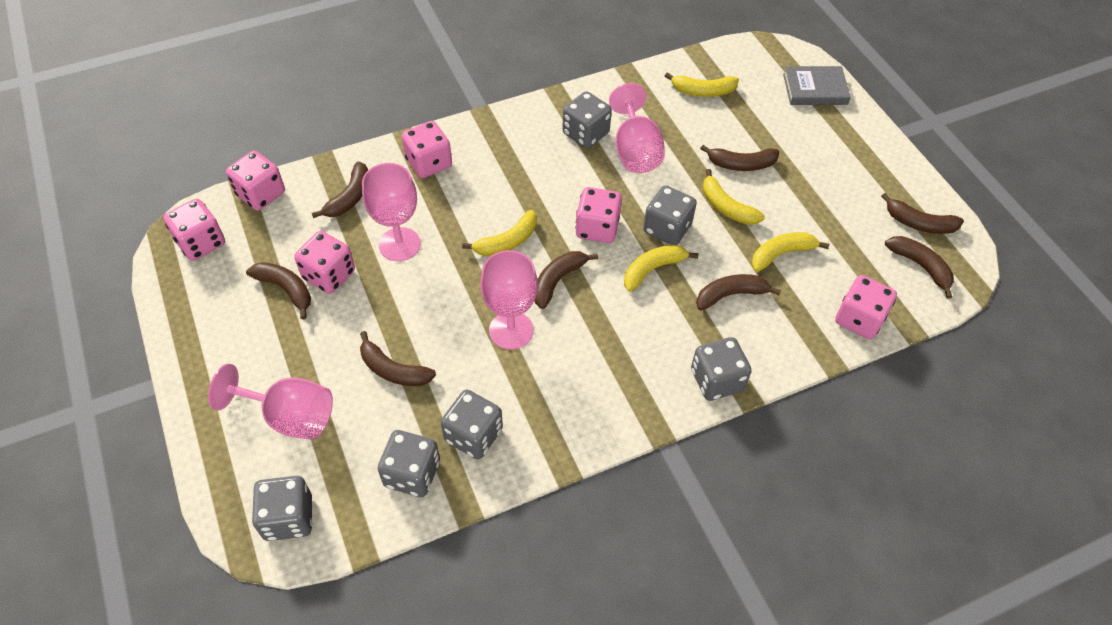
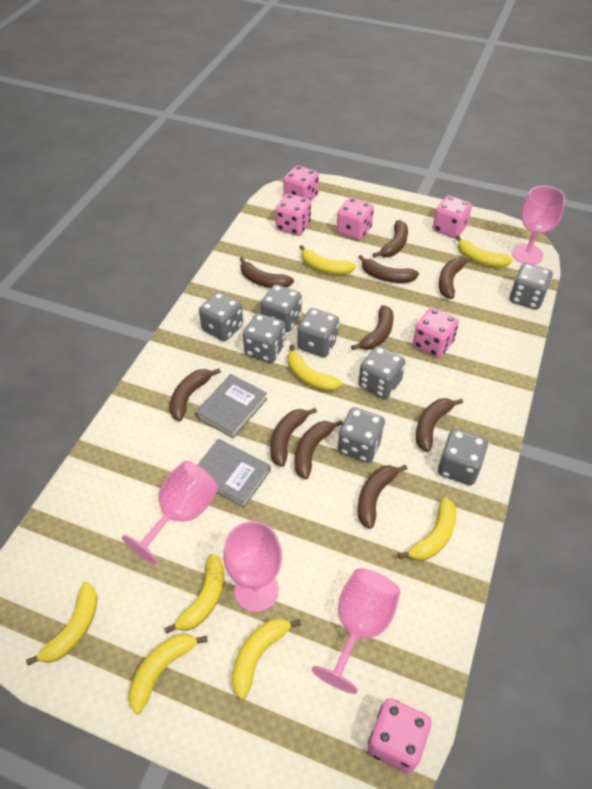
brown banana: 8 -> 10
grey book: 1 -> 2
grey dice: 6 -> 8
yellow banana: 5 -> 8

